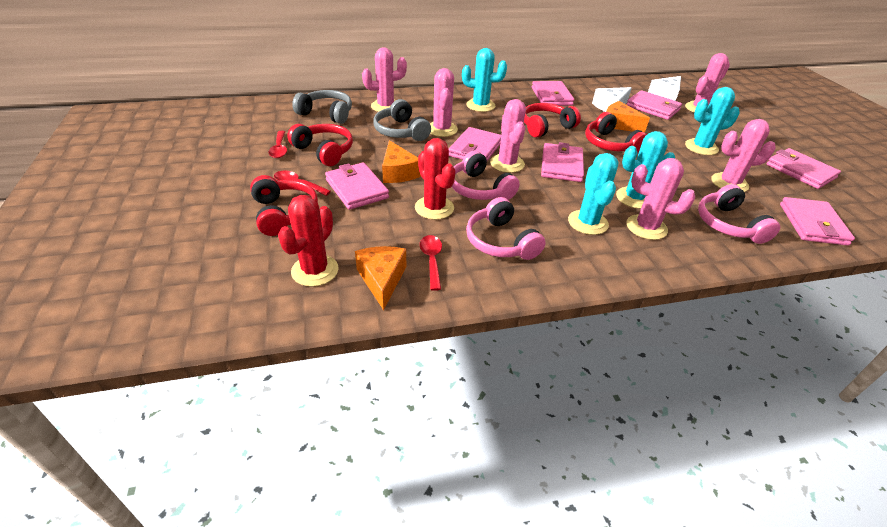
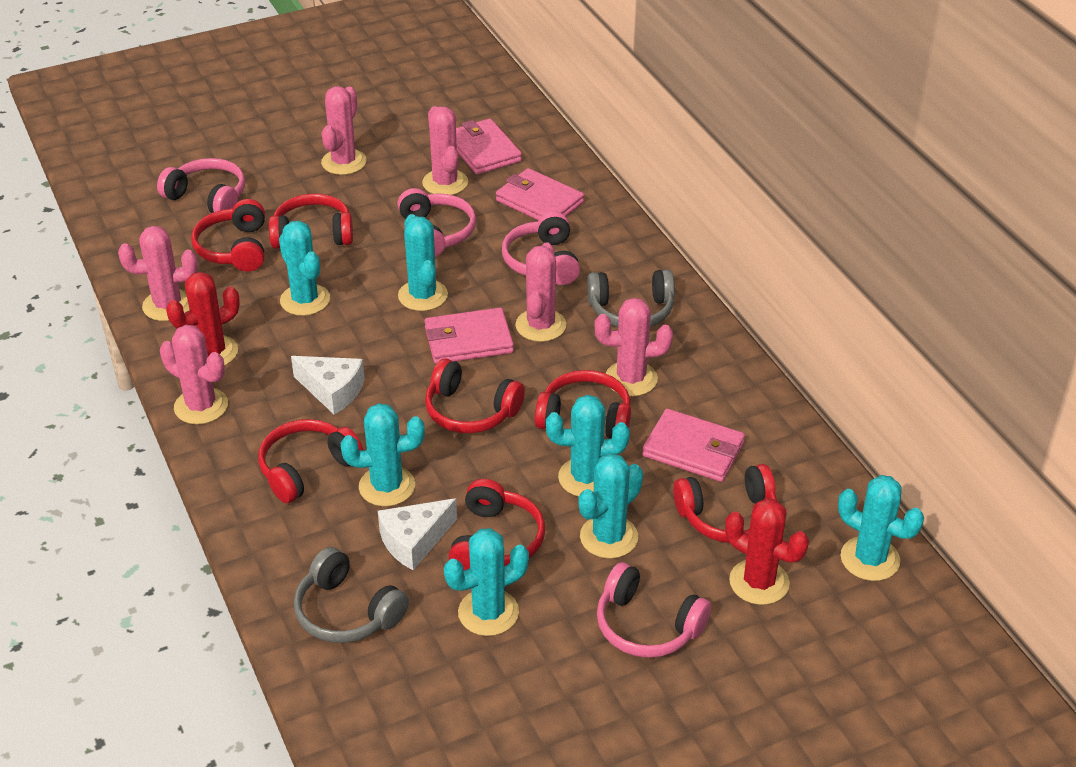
orange cheese: 3 -> 0
pink headphones: 3 -> 4
pink wallet: 7 -> 4
red headphones: 4 -> 7
red spoon: 3 -> 0
turquoise cactus: 4 -> 7

